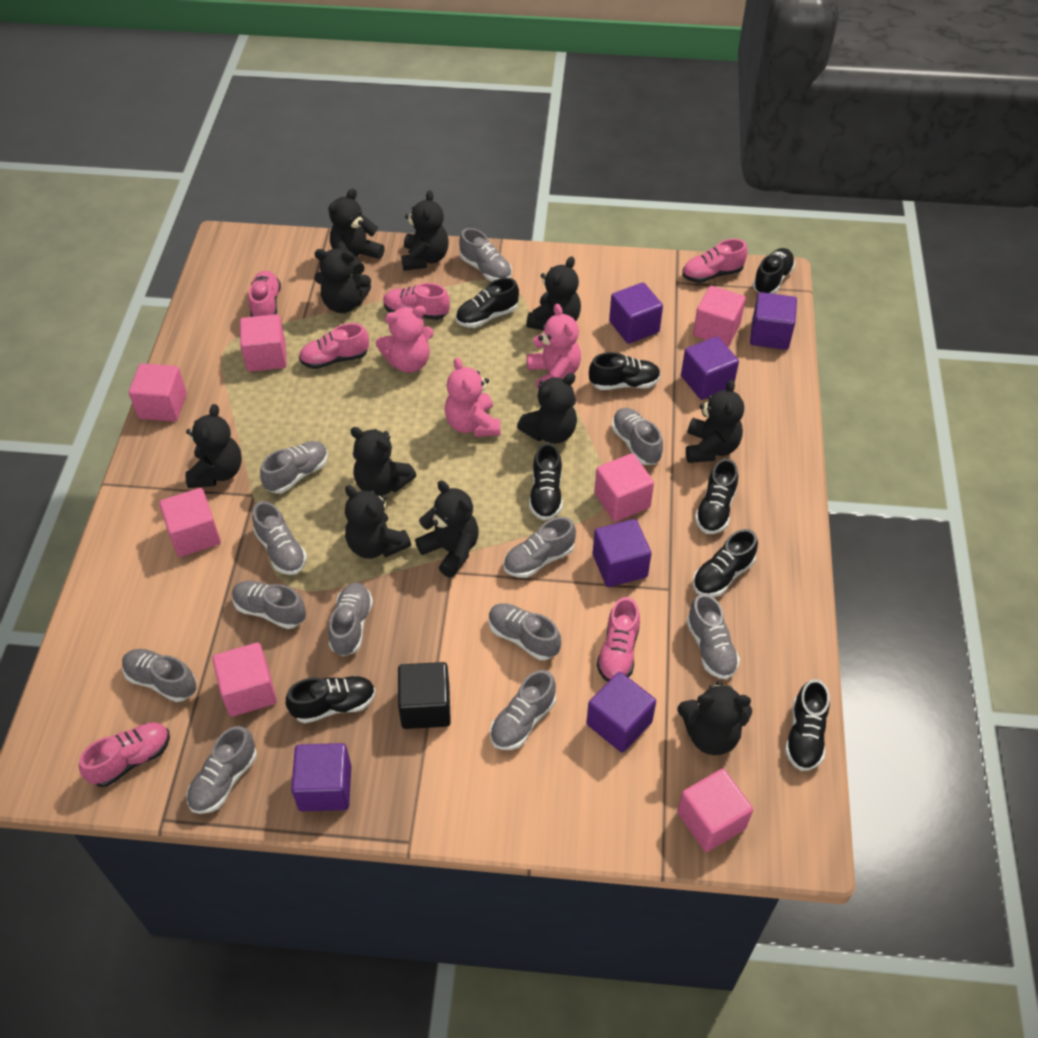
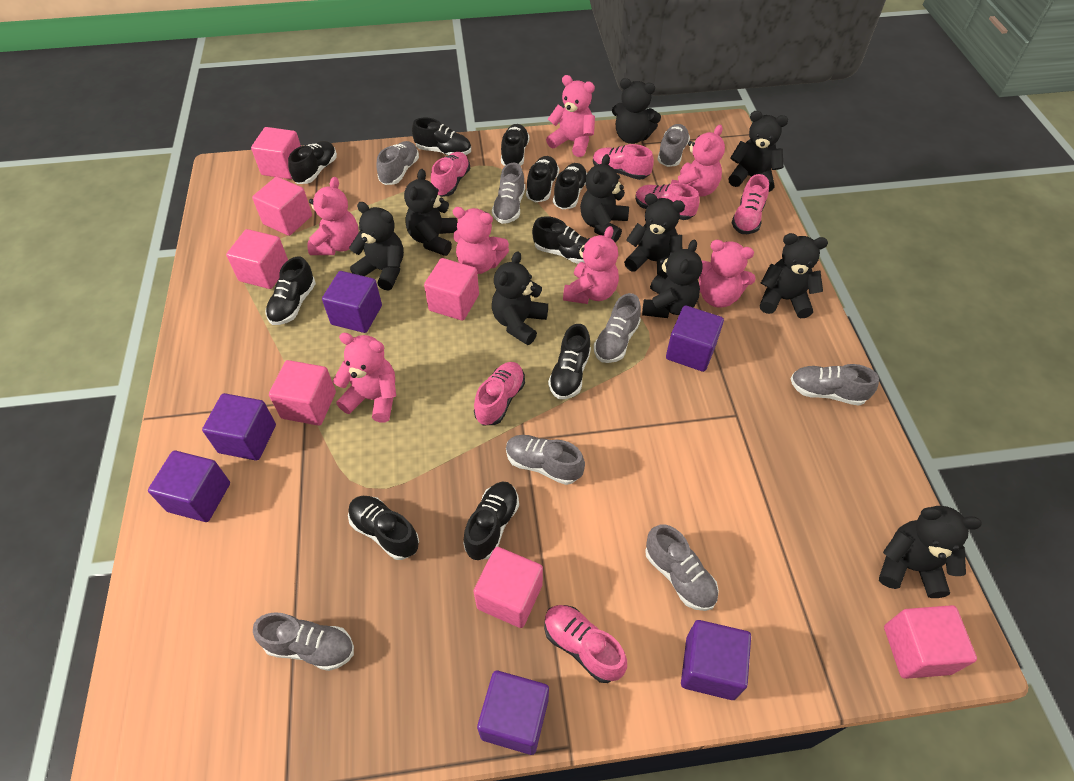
black cube: 1 -> 0
black shoe: 8 -> 10
black teddy bear: 11 -> 10
grey shoe: 12 -> 8
pink teddy bear: 3 -> 7

